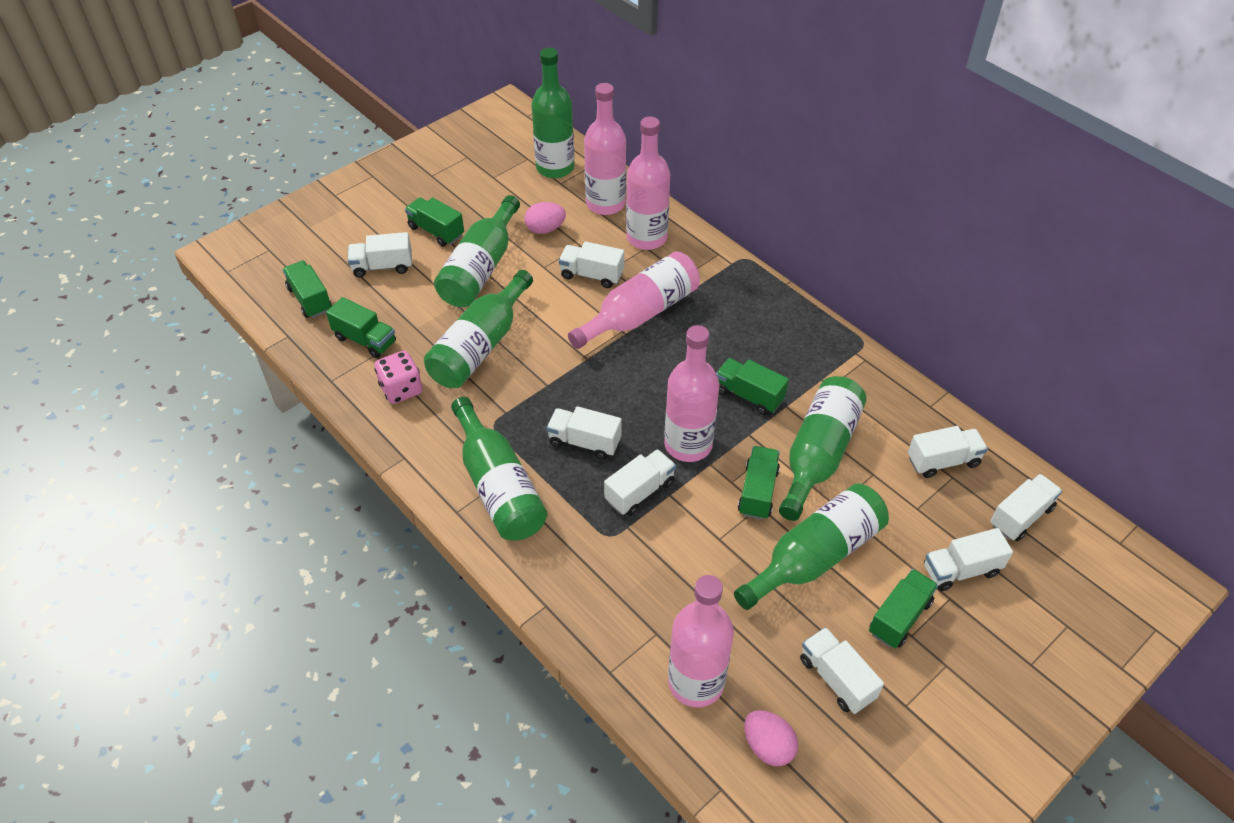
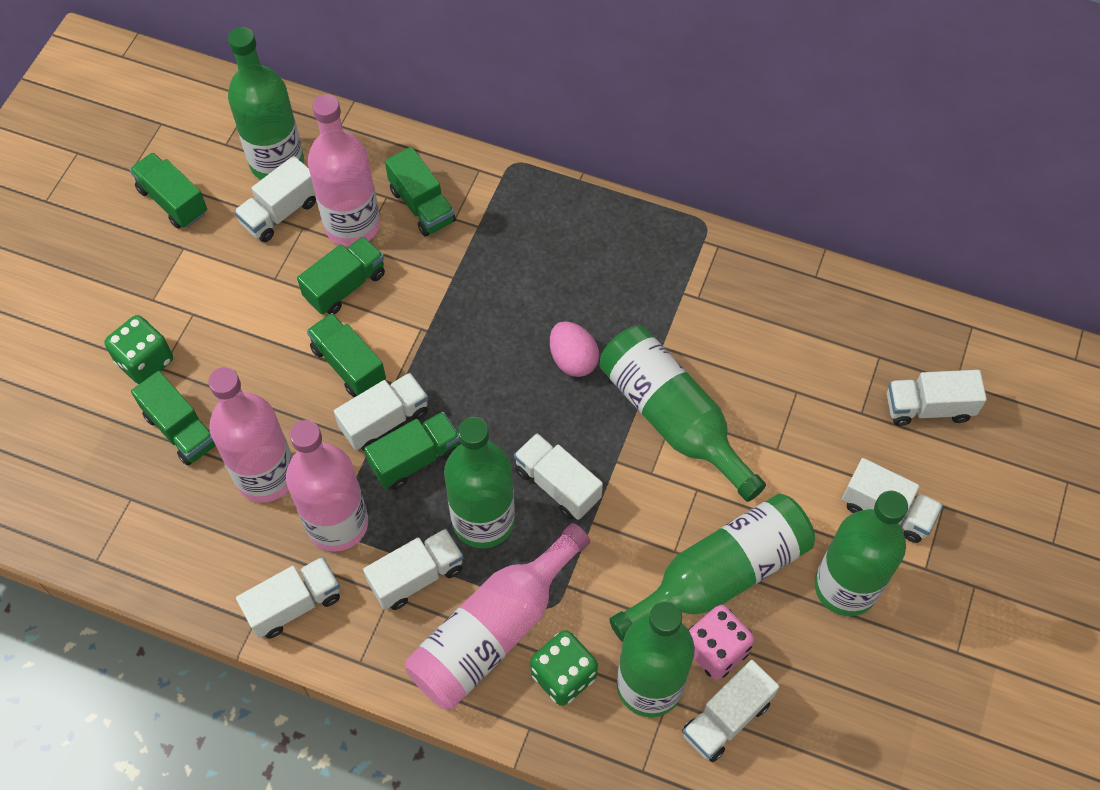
green dice: 0 -> 2
pink bottle: 5 -> 4
pink egg: 2 -> 1

